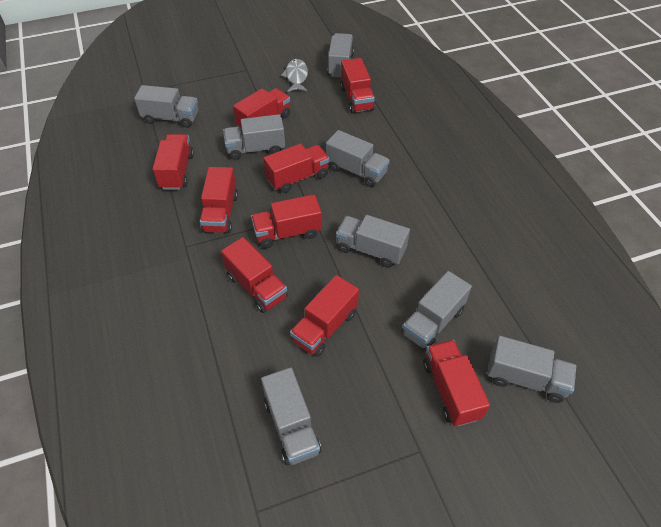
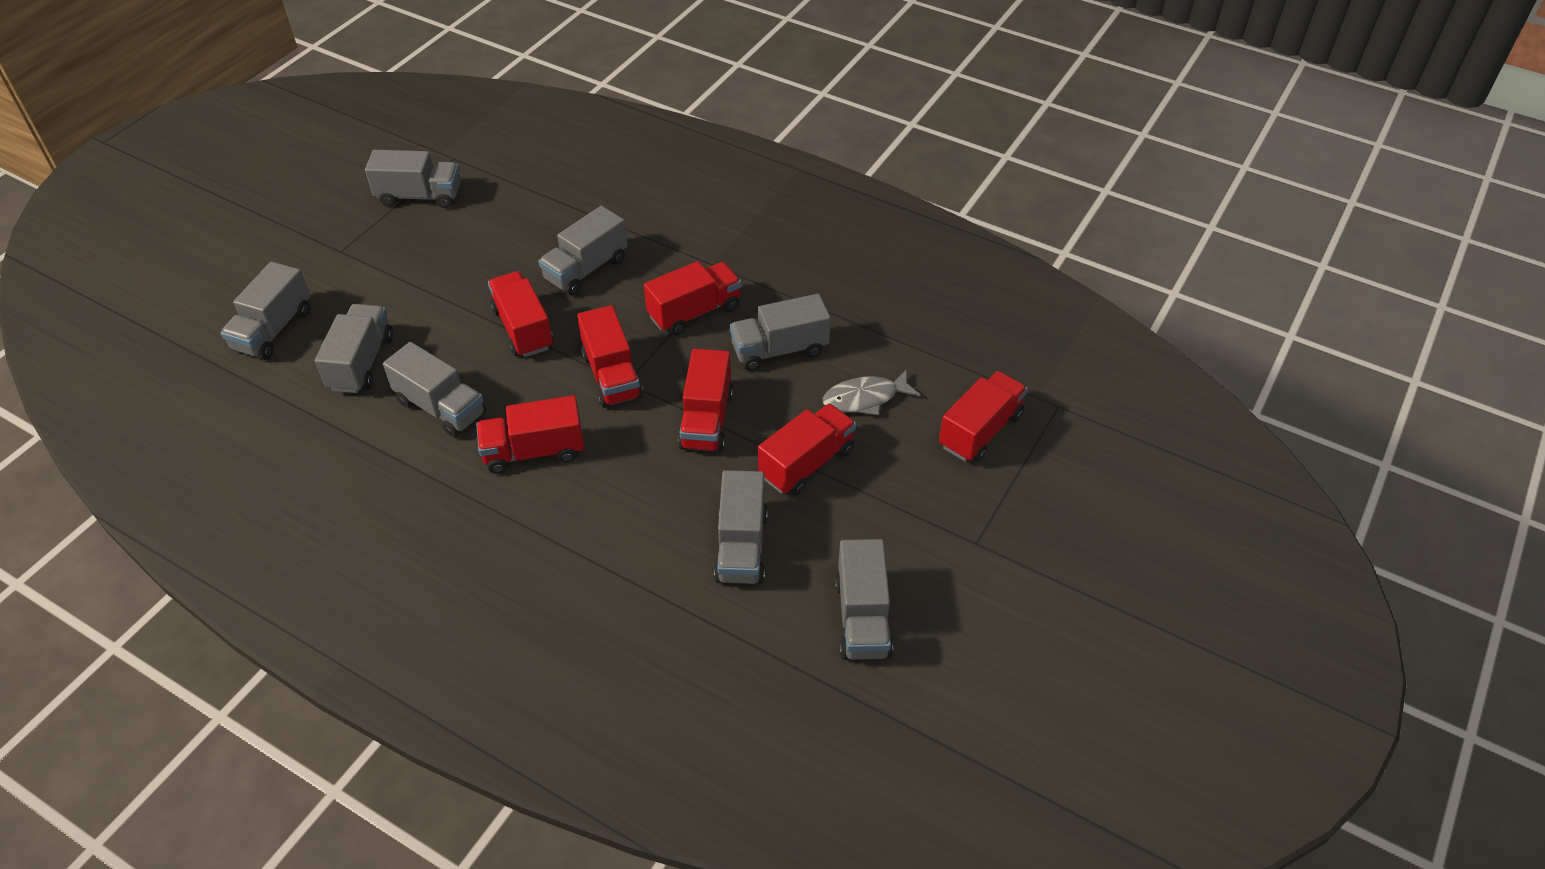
red truck: 9 -> 7

